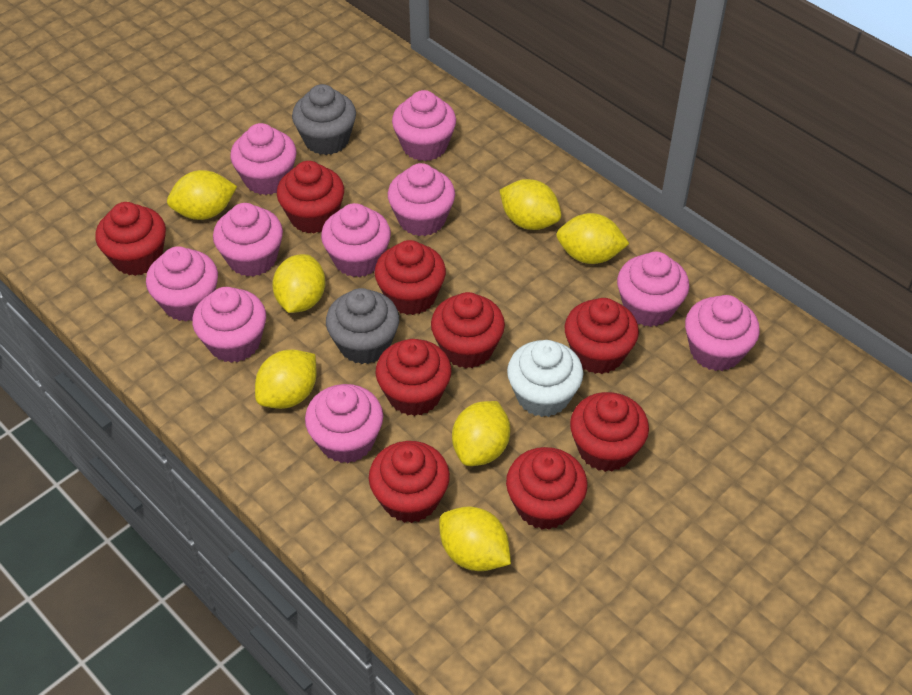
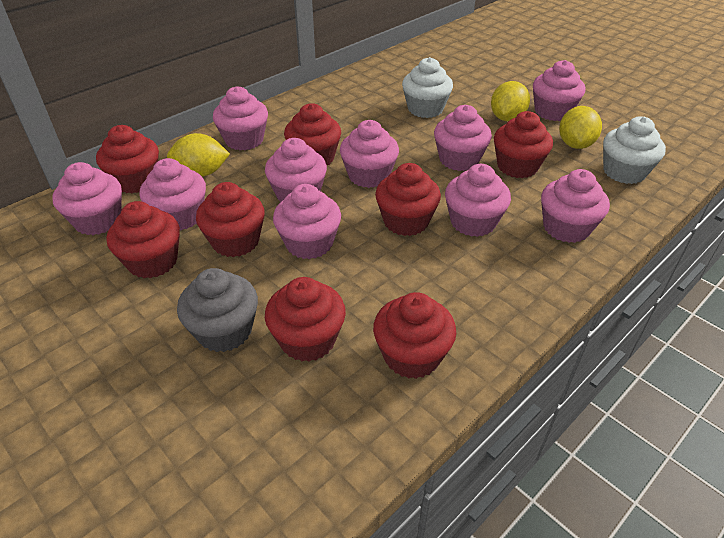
grey cupcake: 2 -> 1
red cupcake: 9 -> 8
white cupcake: 1 -> 2
yellow lemon: 7 -> 3

